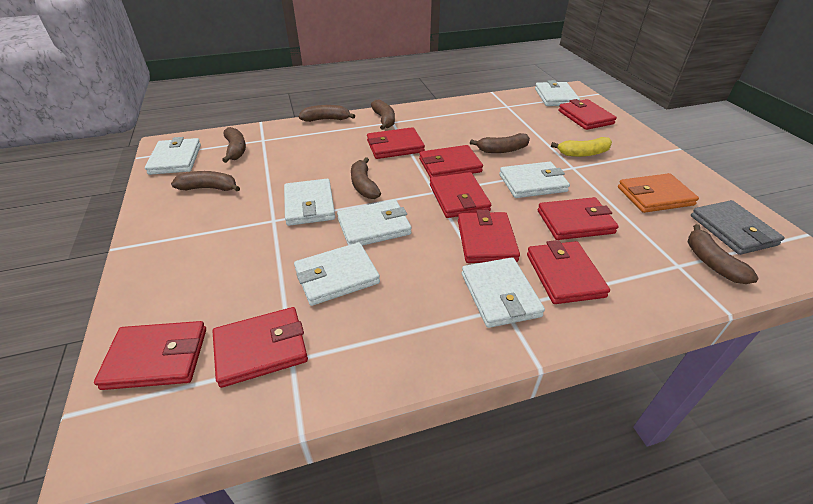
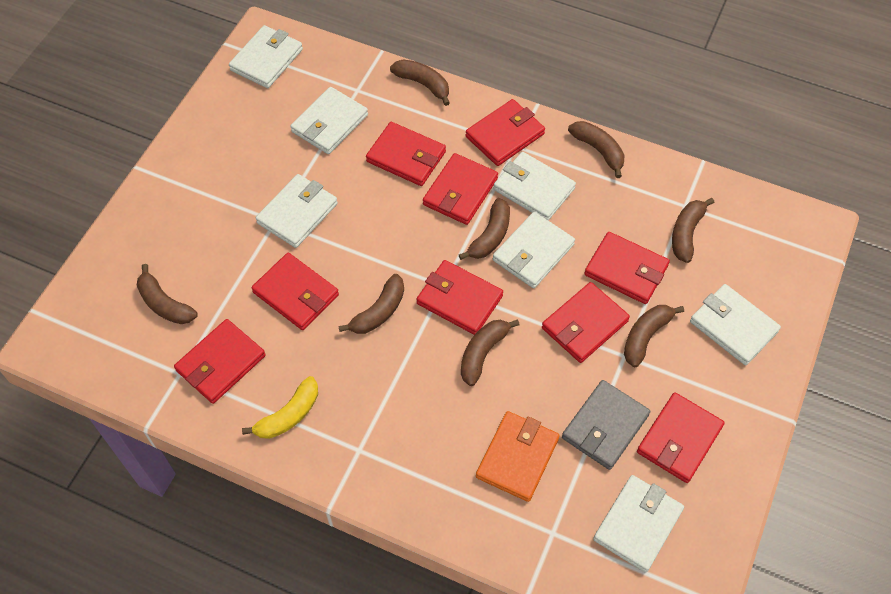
brown banana: 7 -> 8

